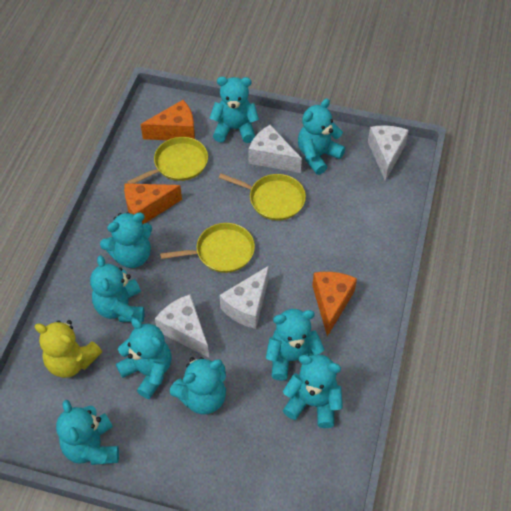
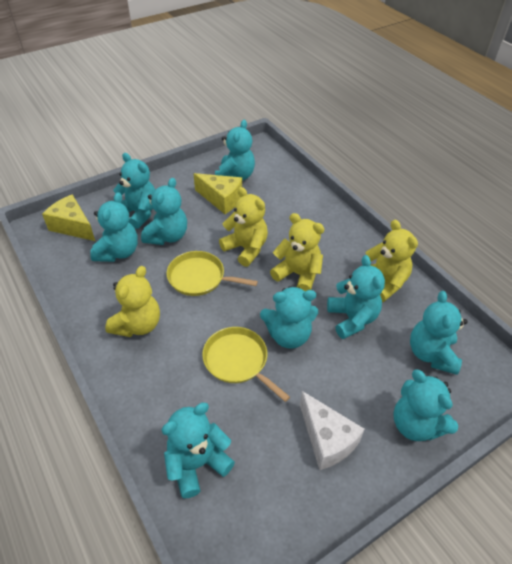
orange cheese: 3 -> 0
white cheese: 4 -> 1
yellow cheese: 0 -> 2
yellow pan: 3 -> 2
yellow teddy bear: 1 -> 4

